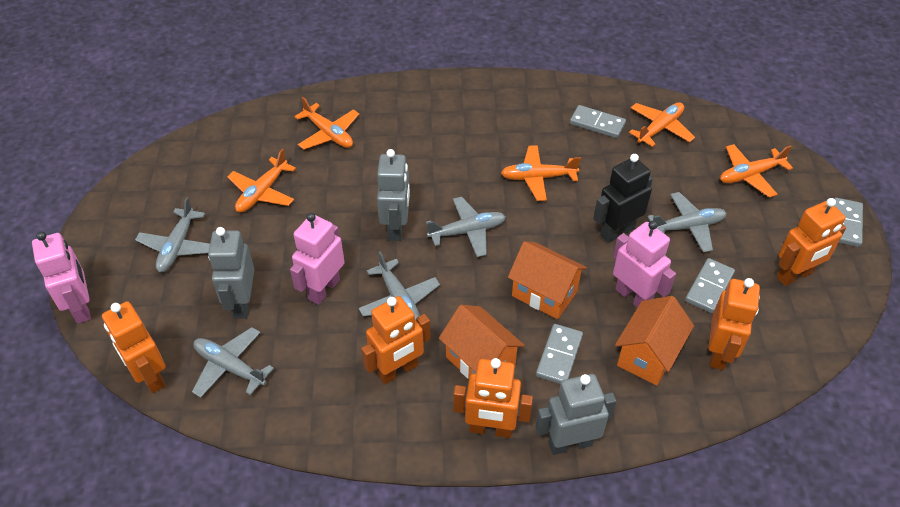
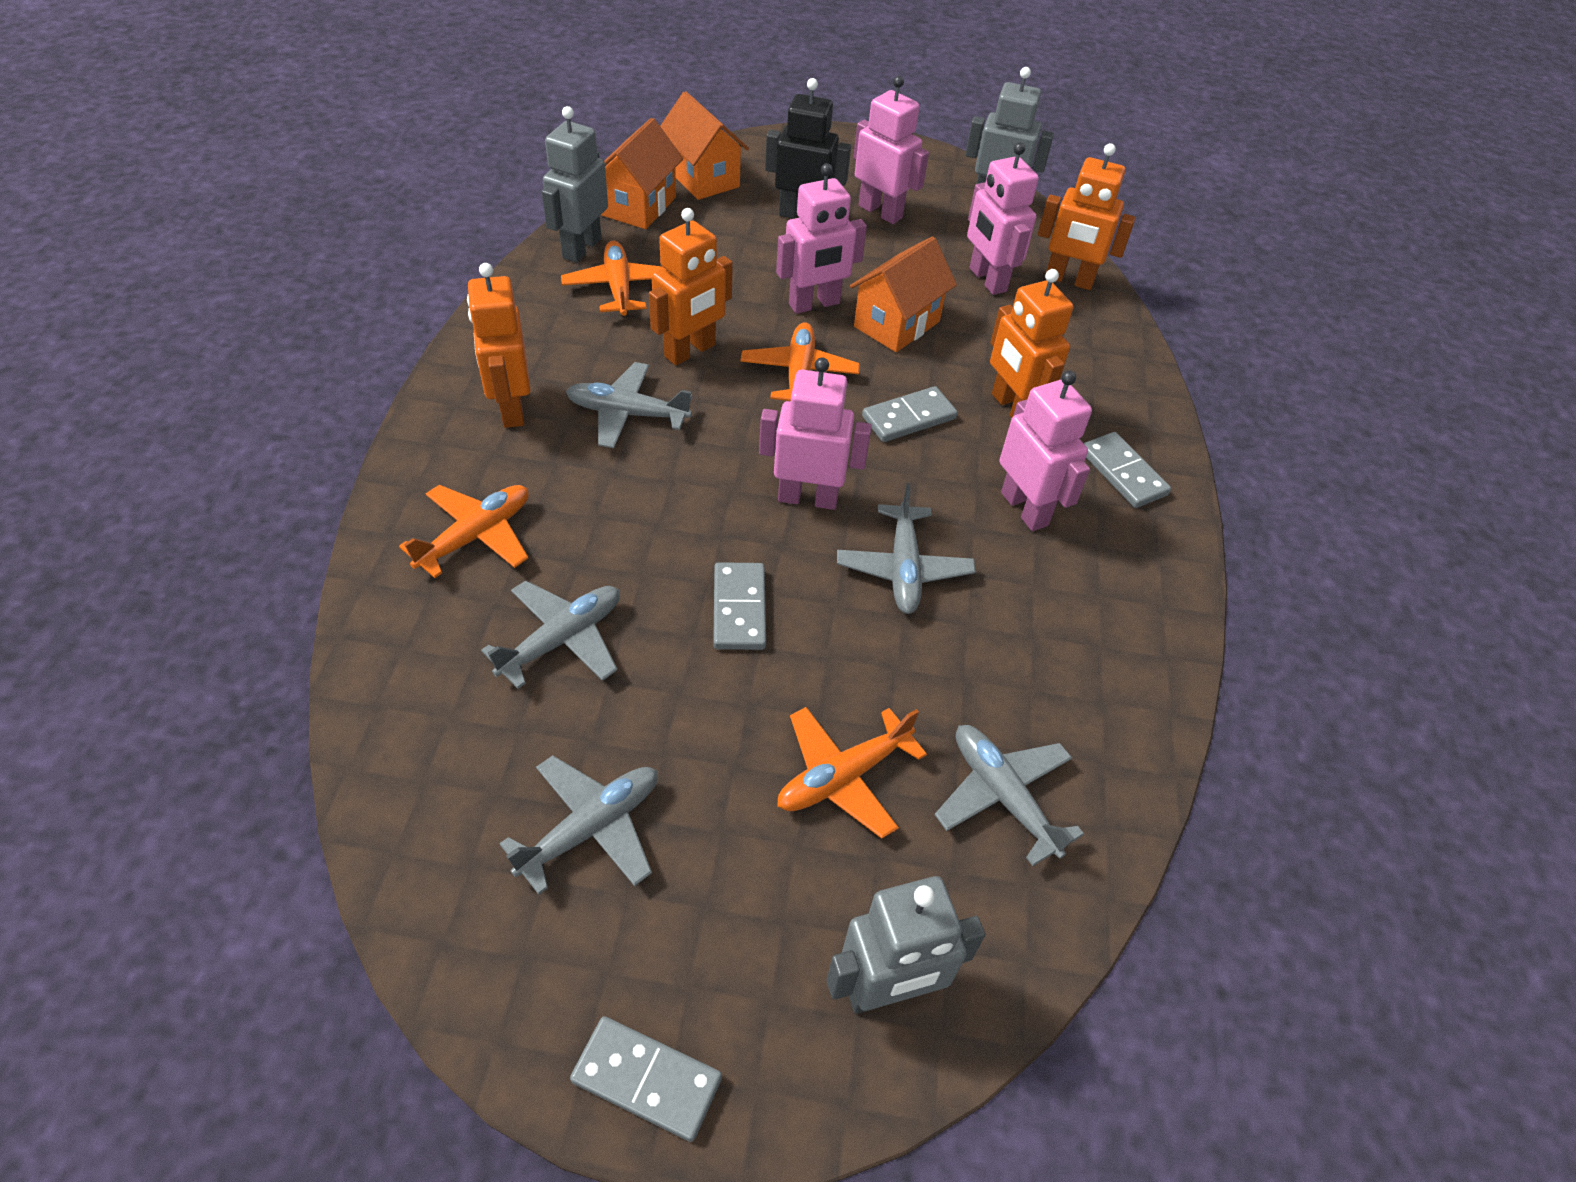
orange plane: 5 -> 4
orange robot: 5 -> 4
pink robot: 3 -> 5

